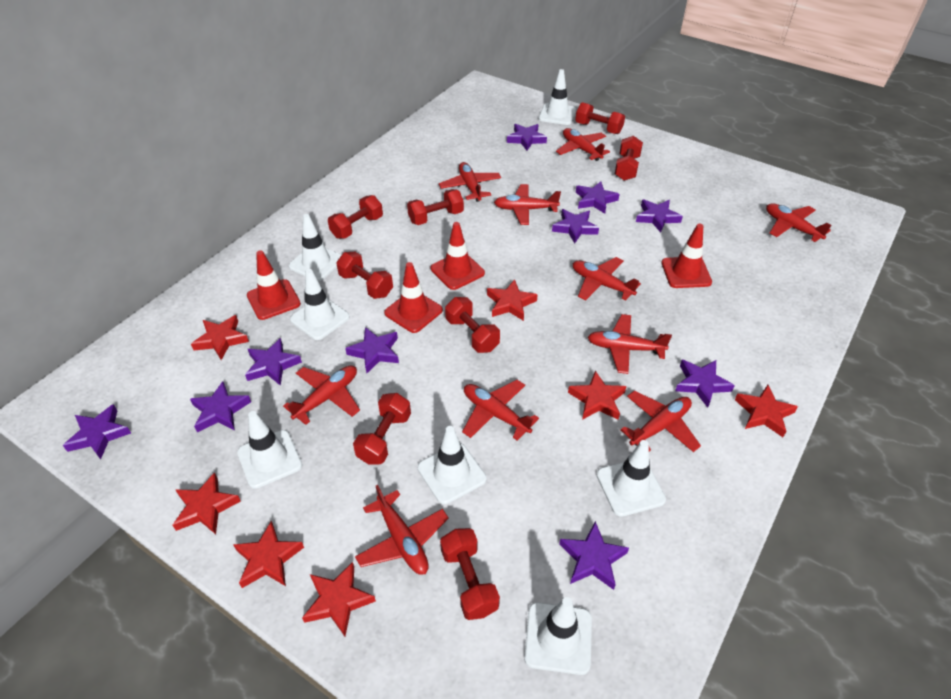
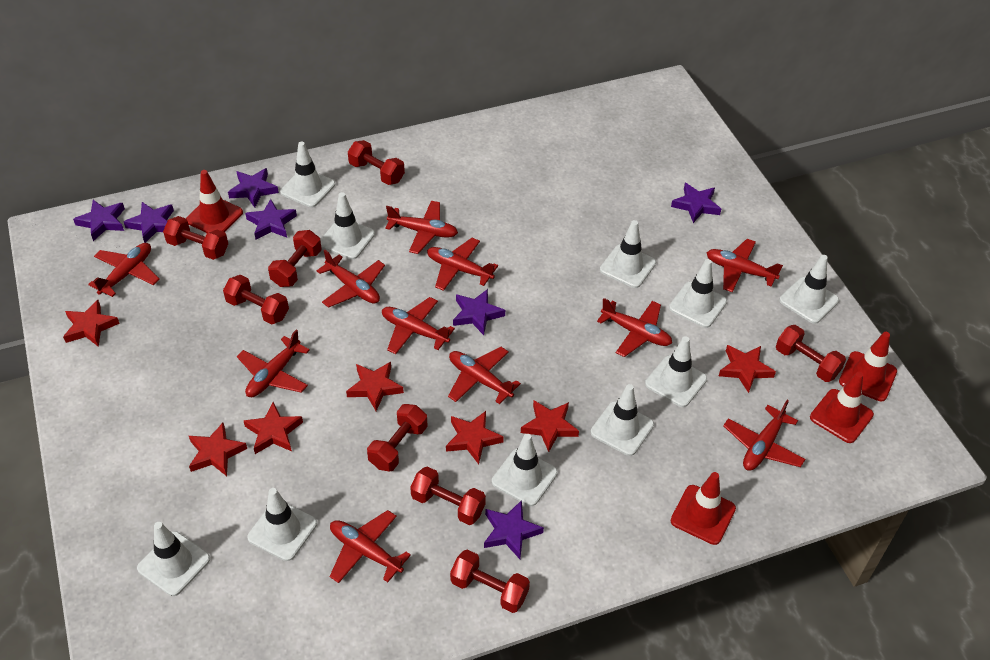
purple star: 10 -> 7
red plane: 10 -> 11
white traffic cone: 7 -> 10

